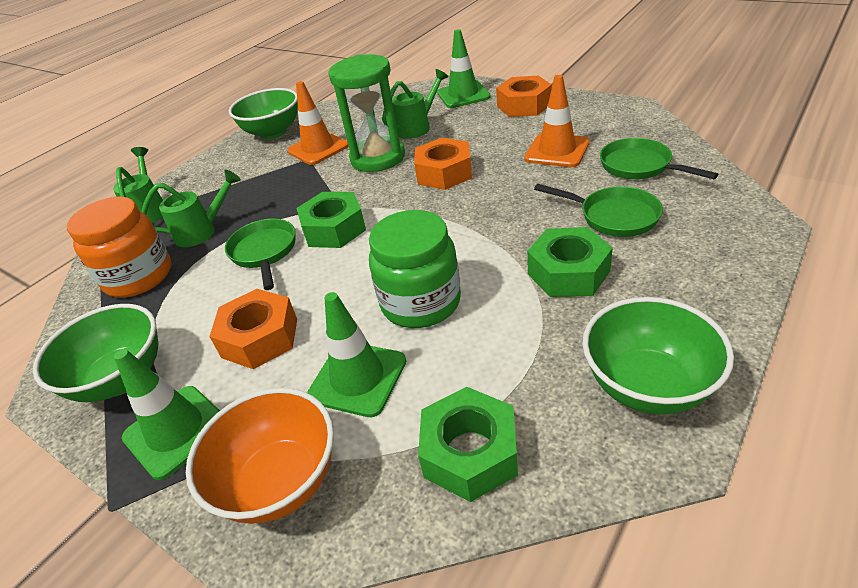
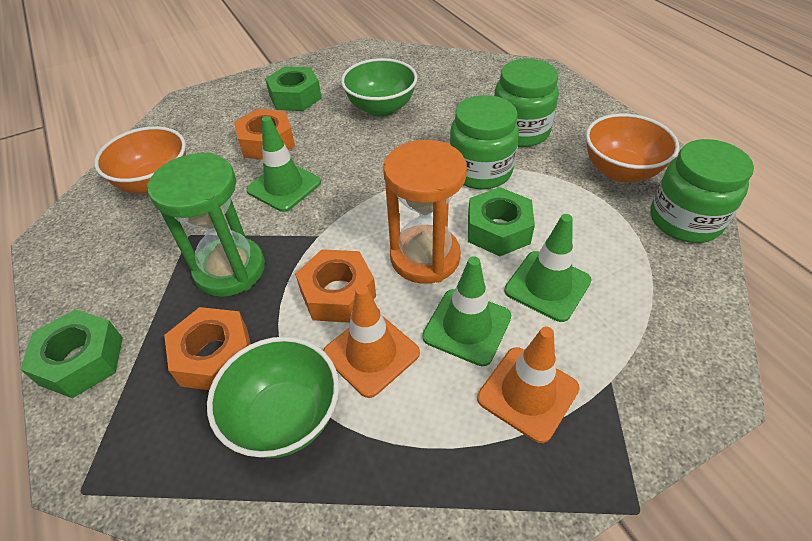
green bowl: 3 -> 2
green jar: 1 -> 3
green pan: 3 -> 0
green watering can: 3 -> 0
orange bowl: 1 -> 2
orange hourglass: 0 -> 1
orange jar: 1 -> 0

